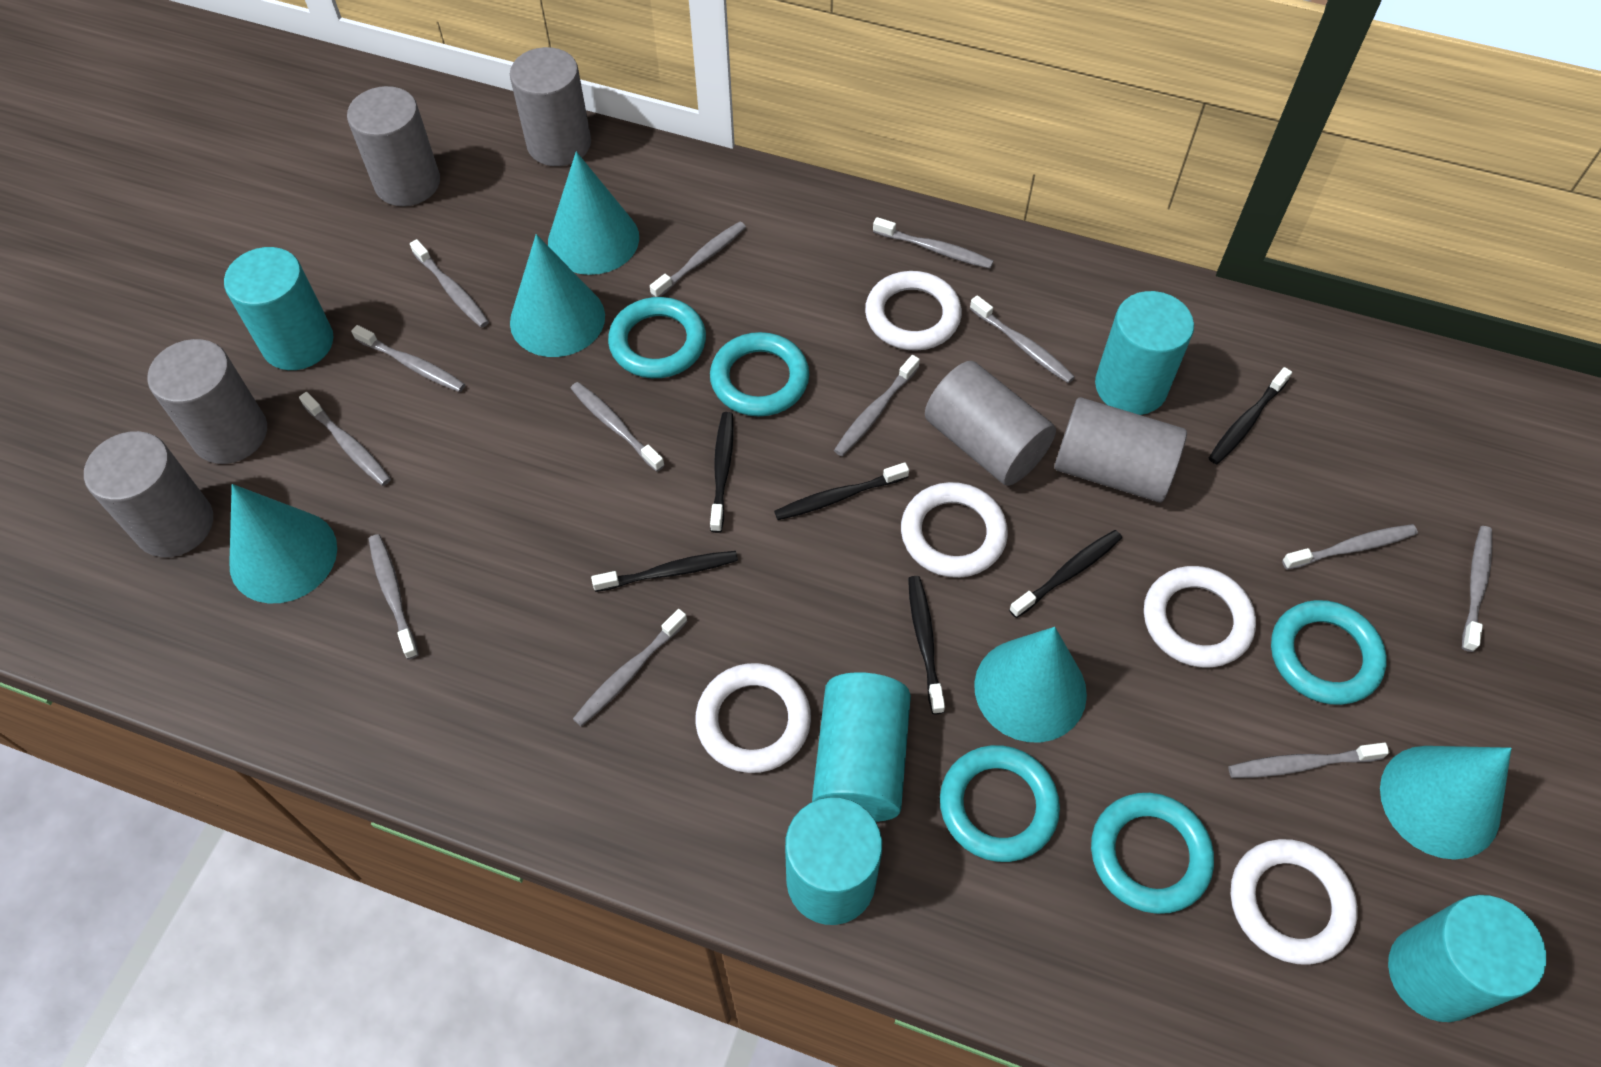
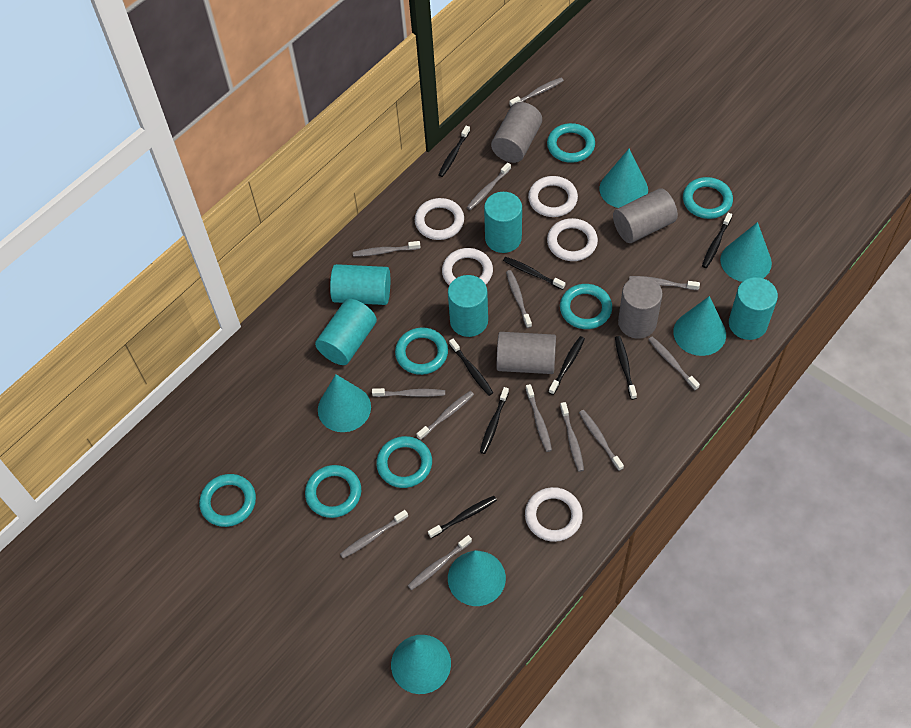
black toothbrush: 6 -> 8
grey cylinder: 6 -> 4
turquoise cone: 5 -> 6
turquoise ring: 5 -> 7

